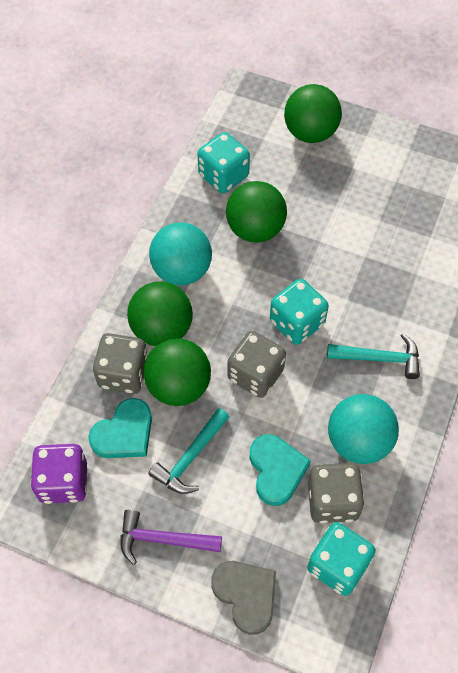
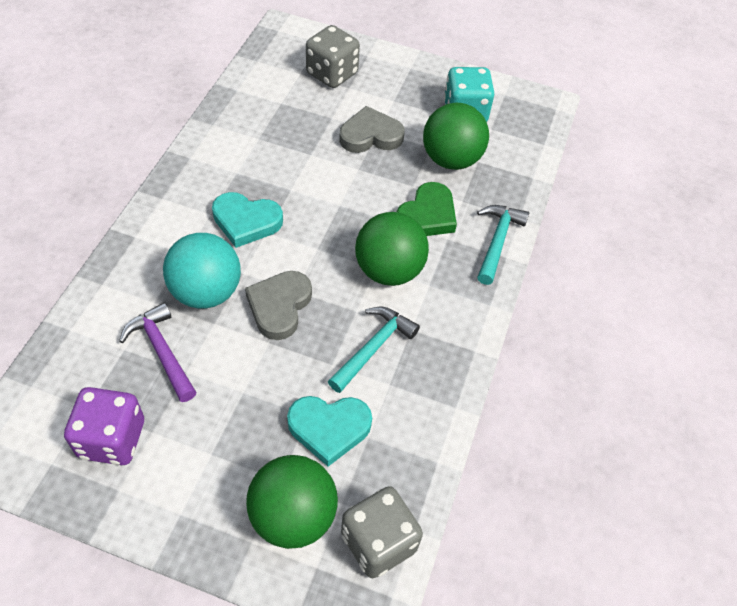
green ball: 4 -> 3
green heart: 0 -> 1
grey dice: 3 -> 2
grey heart: 1 -> 2
turquoise ball: 2 -> 1
turquoise dice: 3 -> 1

